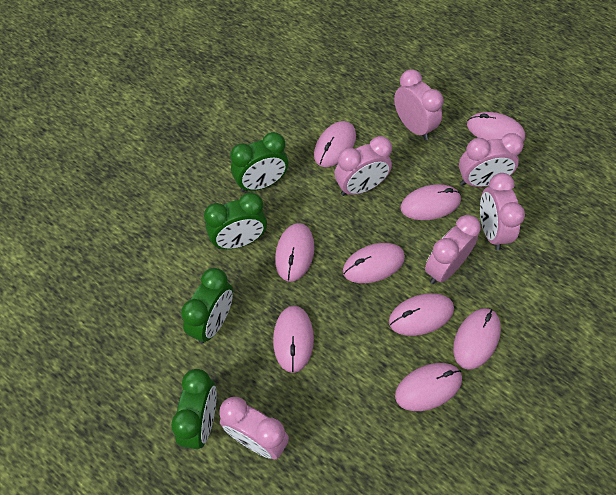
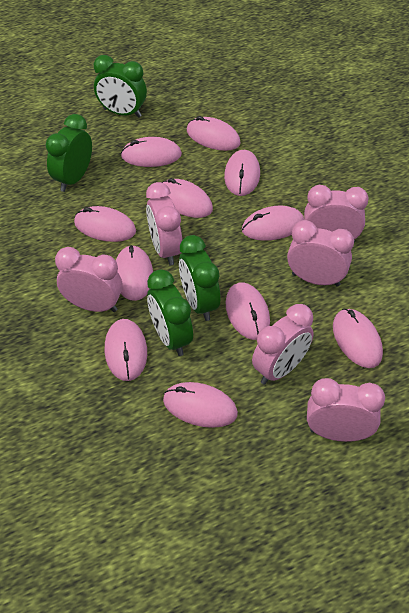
pink mouse: 9 -> 11

